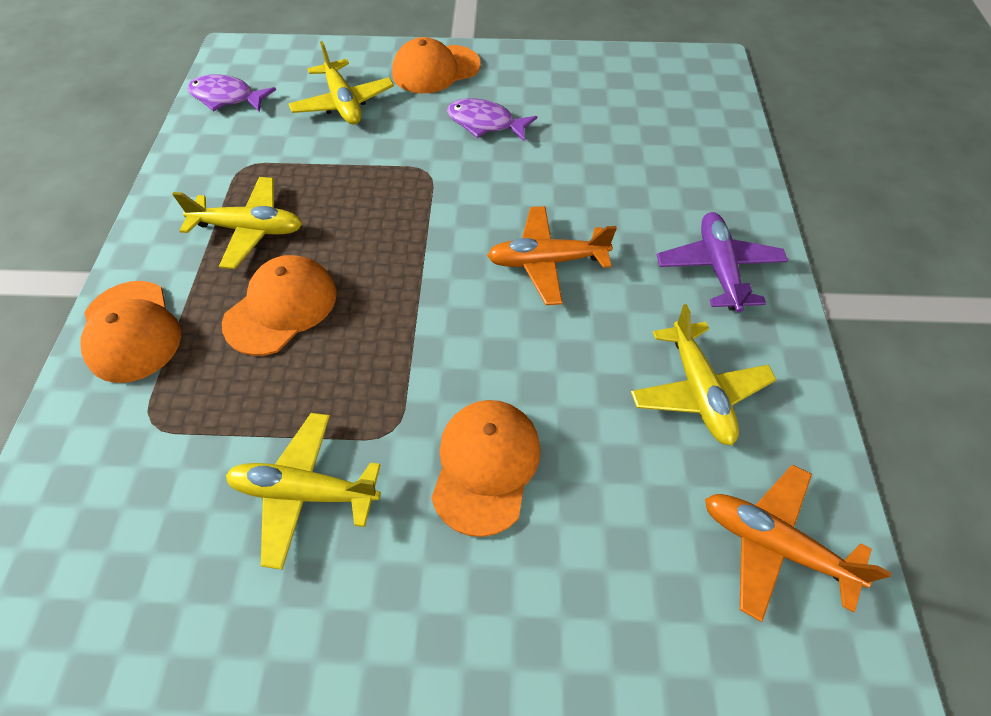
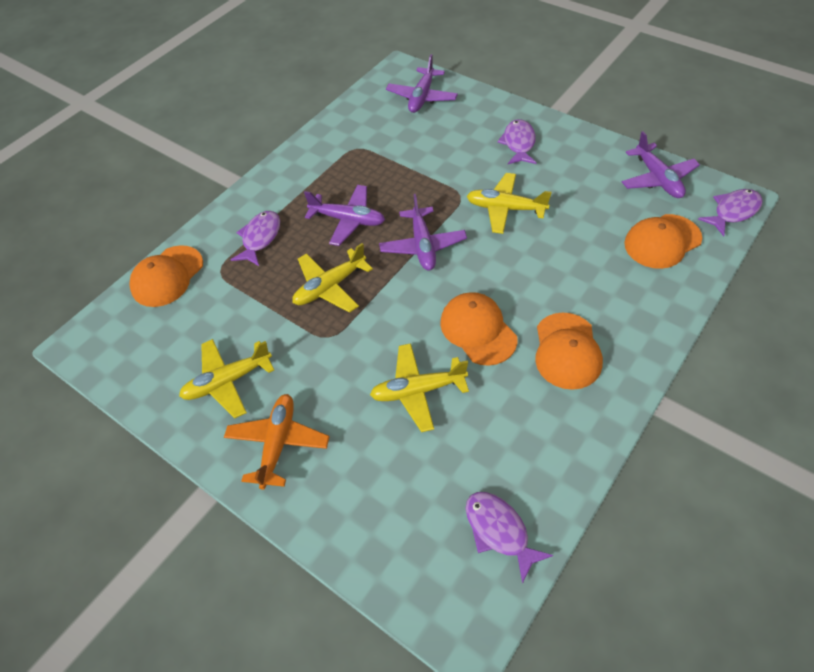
orange plane: 2 -> 1
purple fish: 2 -> 4
purple plane: 1 -> 4

